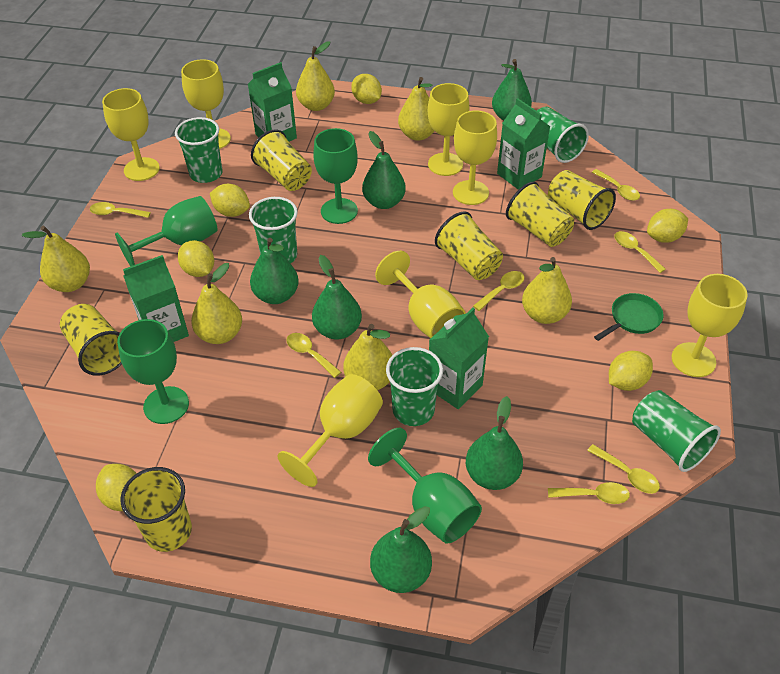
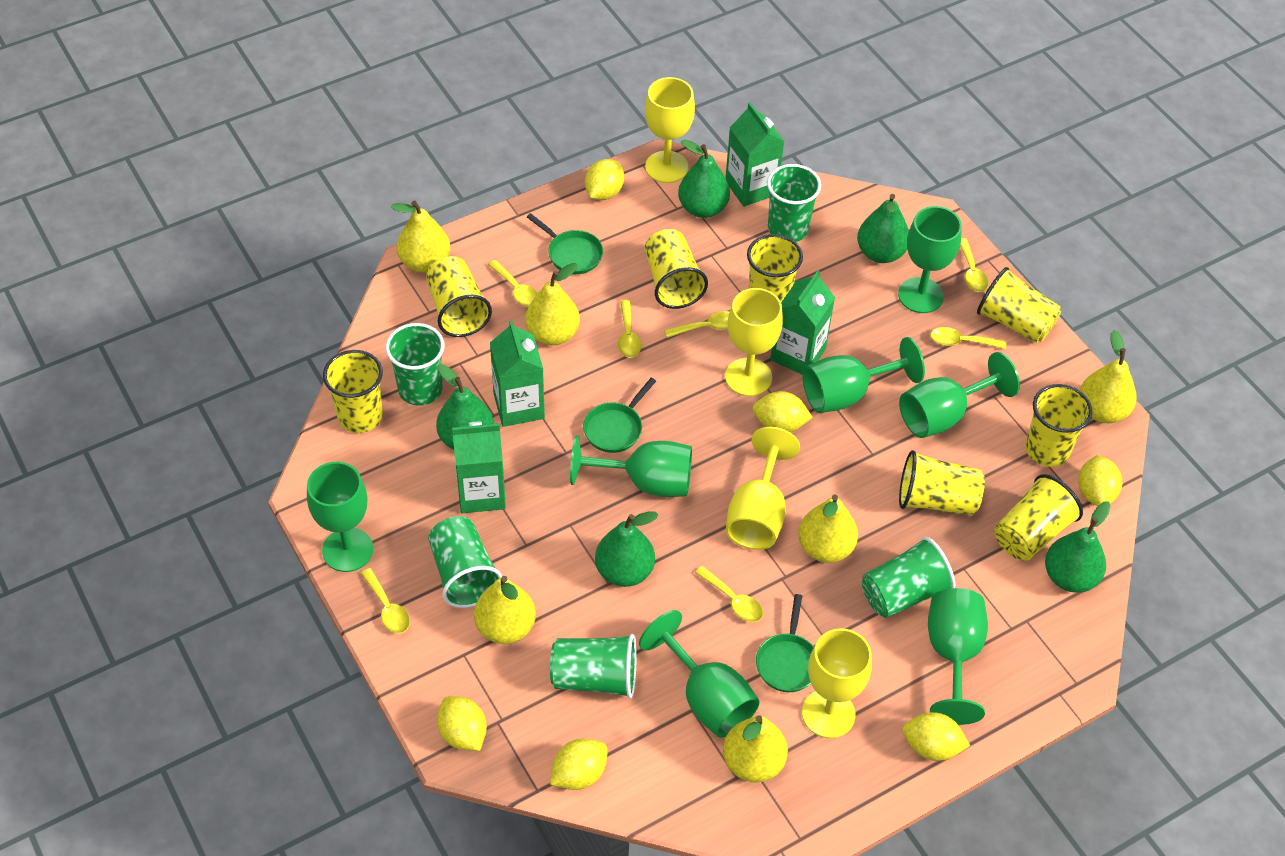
green goblet: 4 -> 7
green pan: 1 -> 3
green pear: 6 -> 5
yellow cup: 6 -> 8
yellow goblet: 7 -> 4

